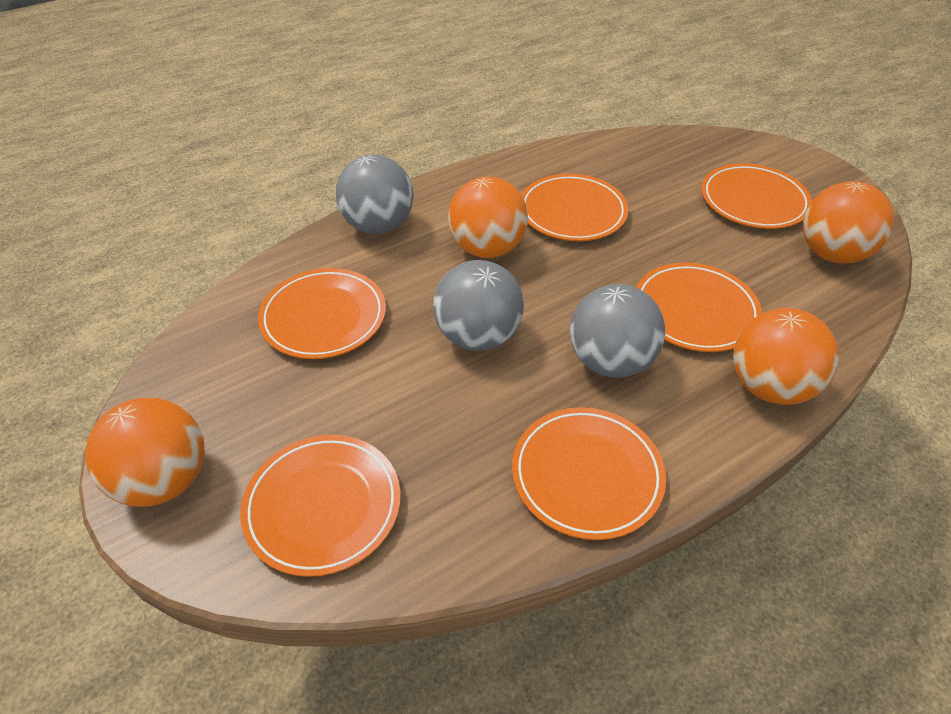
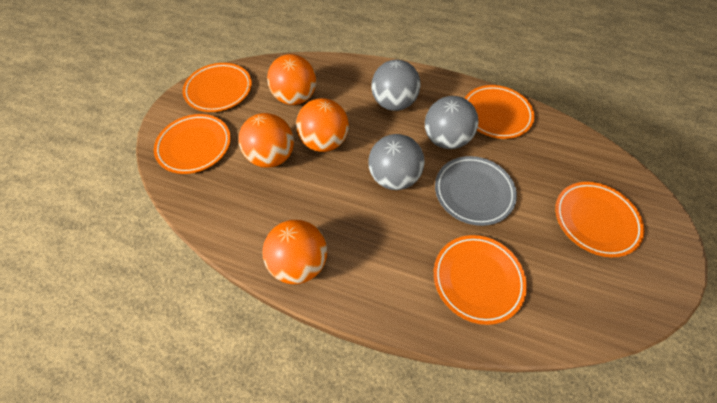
grey plate: 0 -> 1
orange plate: 6 -> 5

